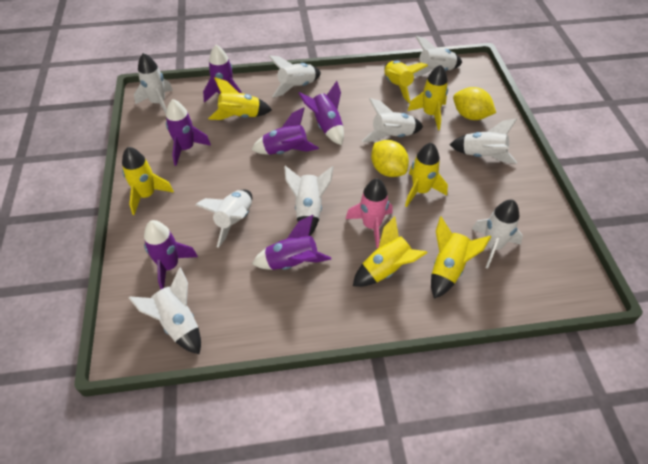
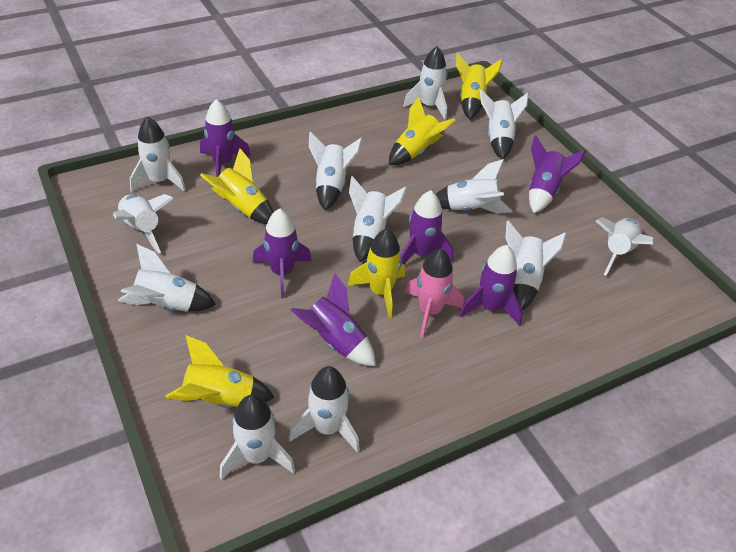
white rocket: 9 -> 12
yellow lemon: 2 -> 0
yellow rocket: 7 -> 5

